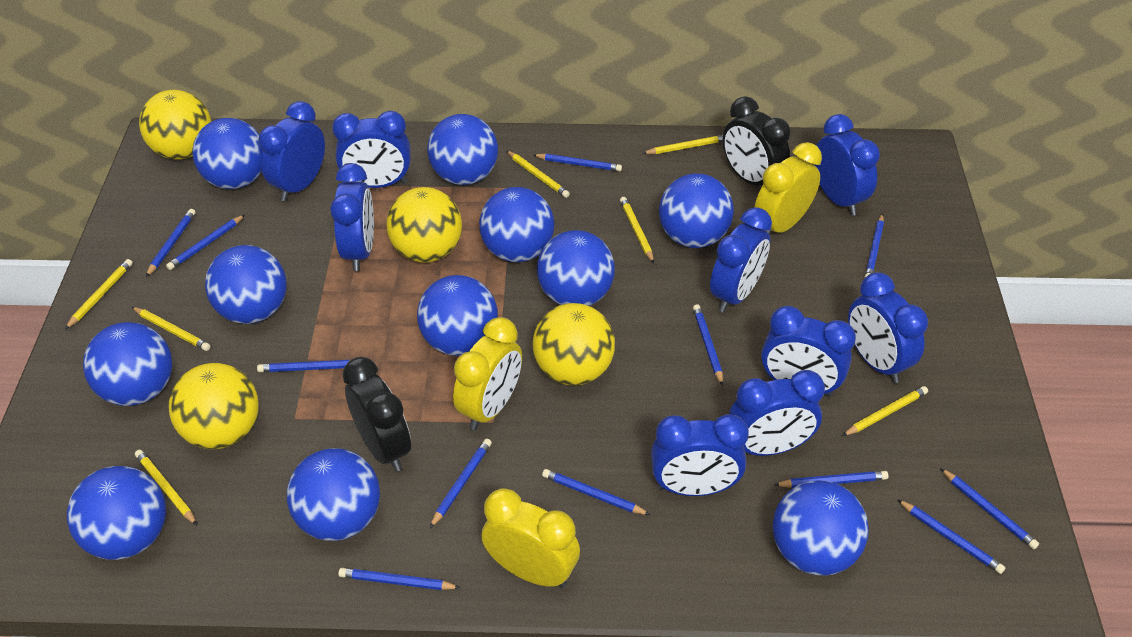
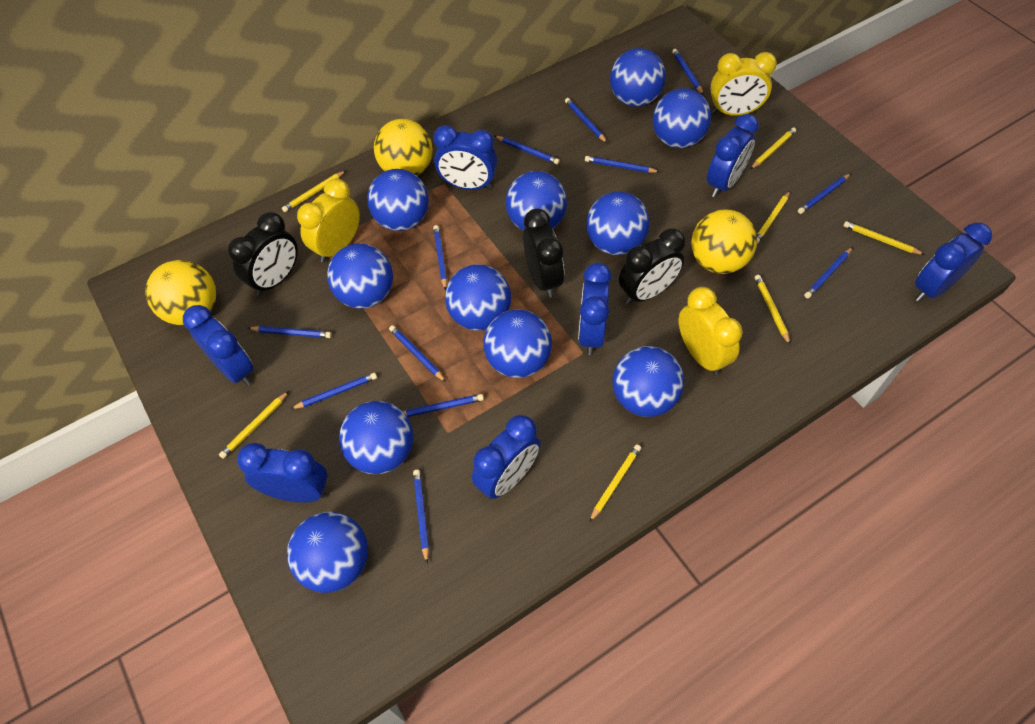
black clock: 2 -> 3
blue clock: 9 -> 7
yellow ball: 4 -> 3

